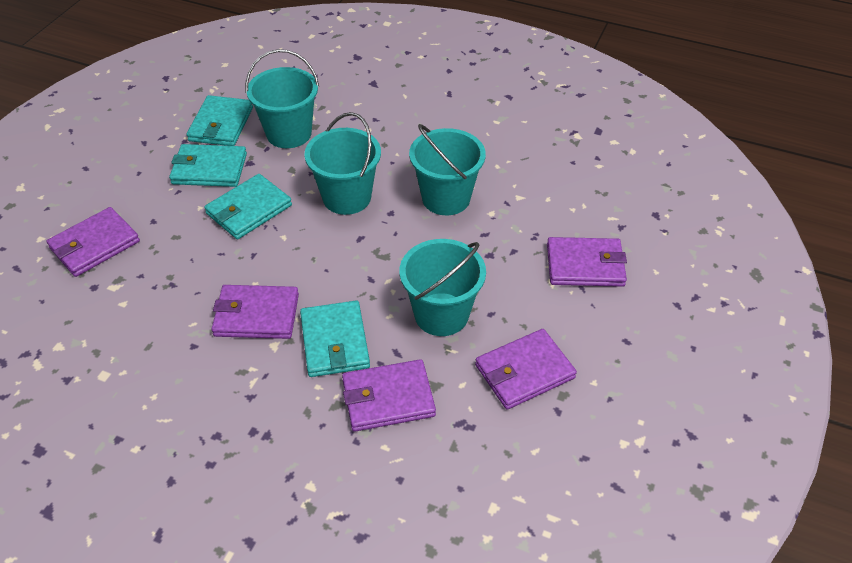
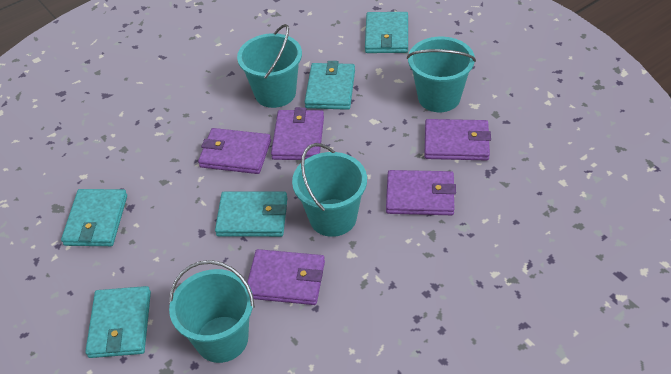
turquoise wallet: 4 -> 5

